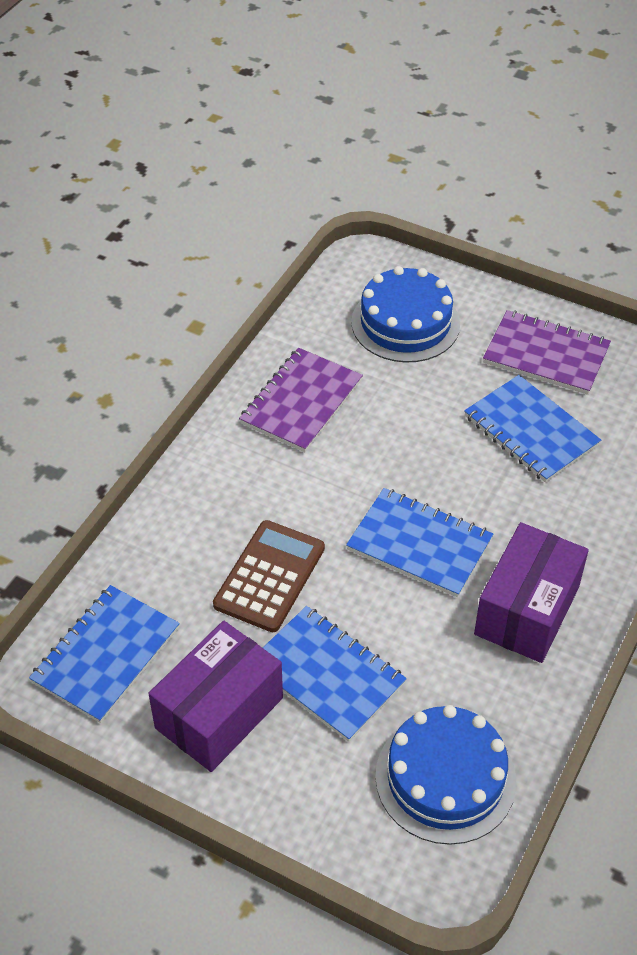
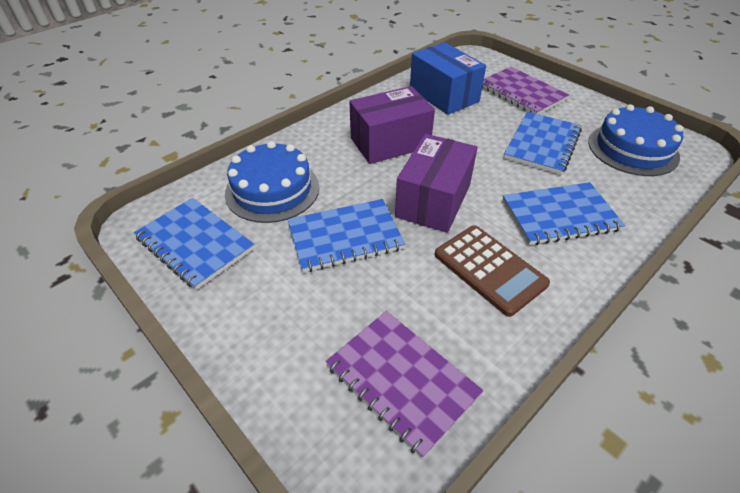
blue box: 0 -> 1

